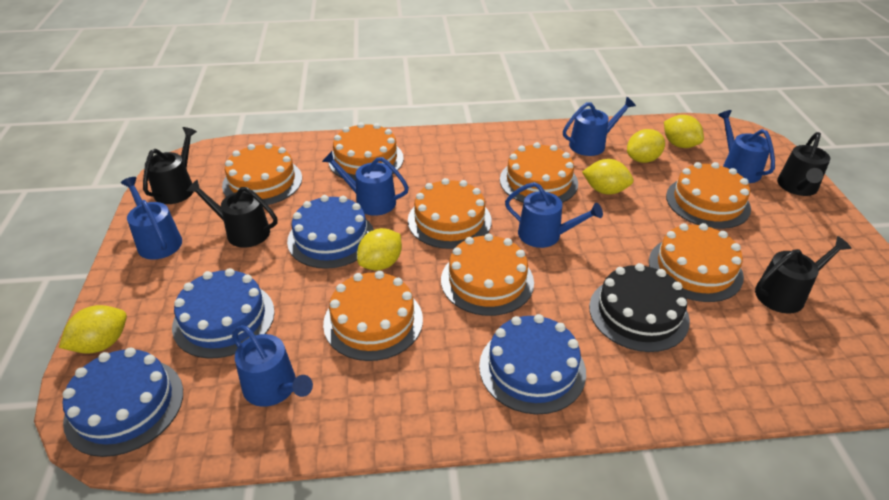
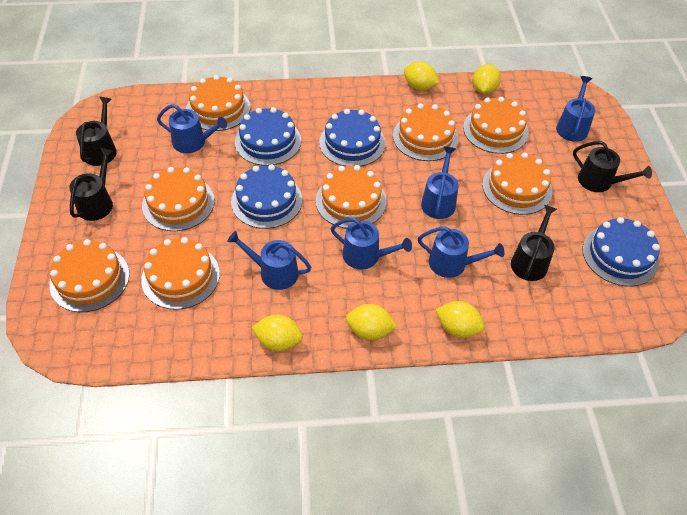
black cake: 1 -> 0

